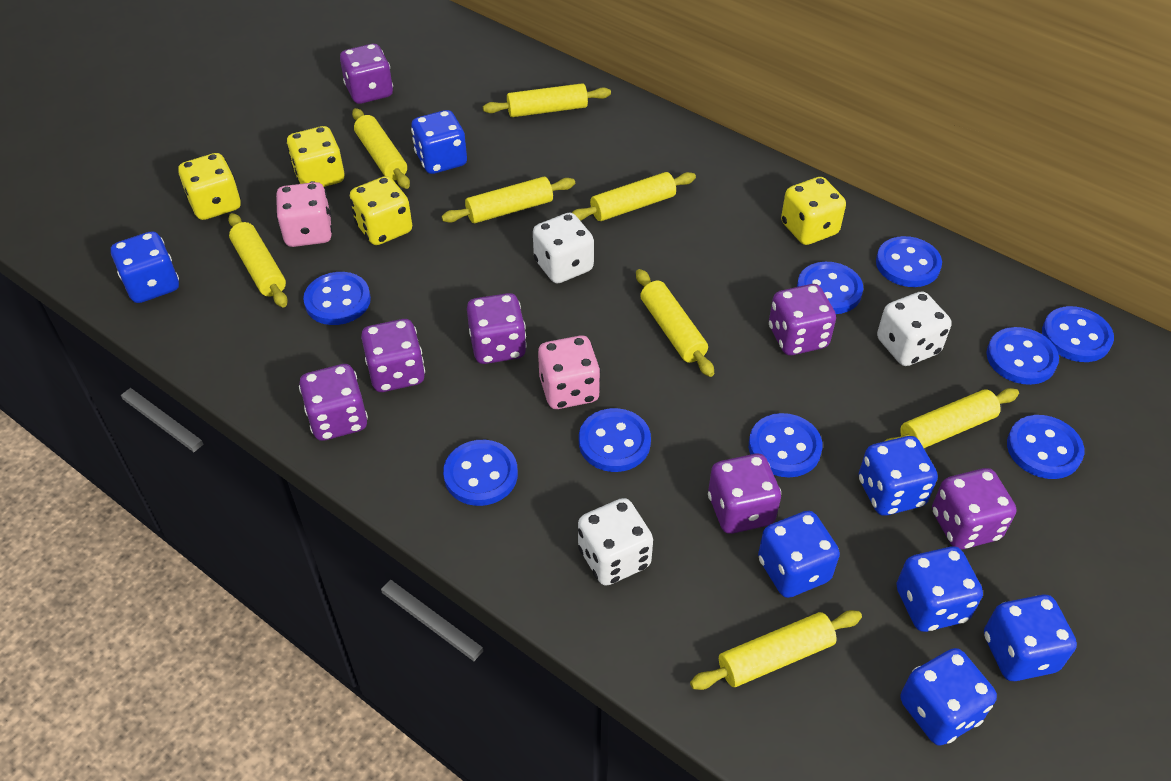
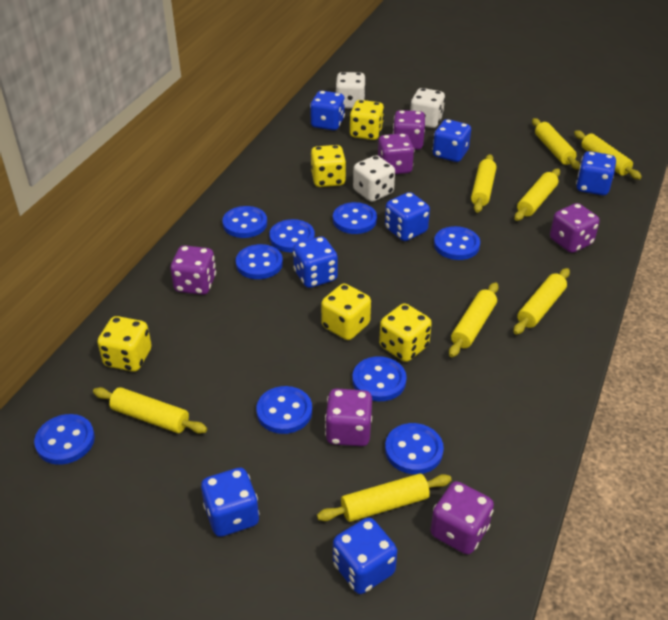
pink dice: 2 -> 0
purple dice: 7 -> 6
yellow dice: 4 -> 5

